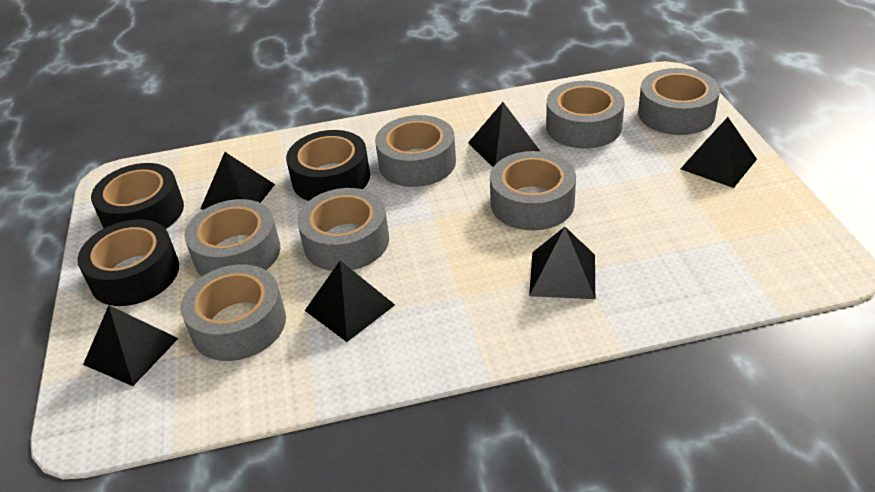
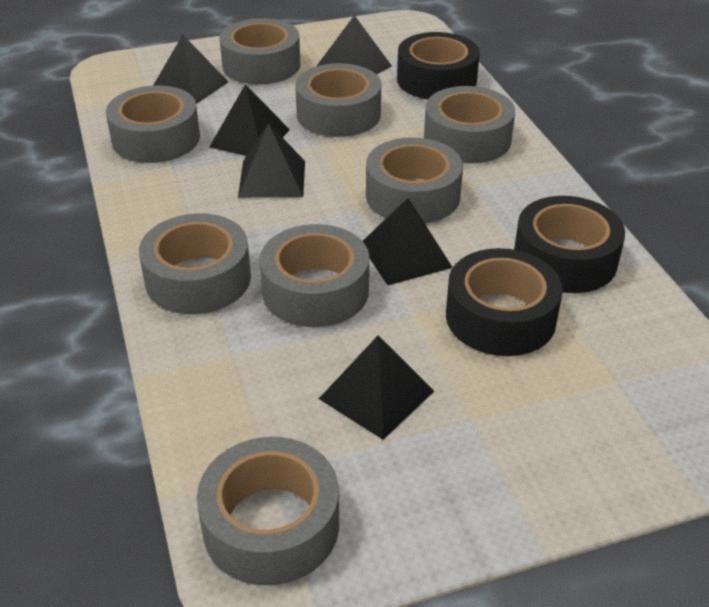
grey tape: 7 -> 8

